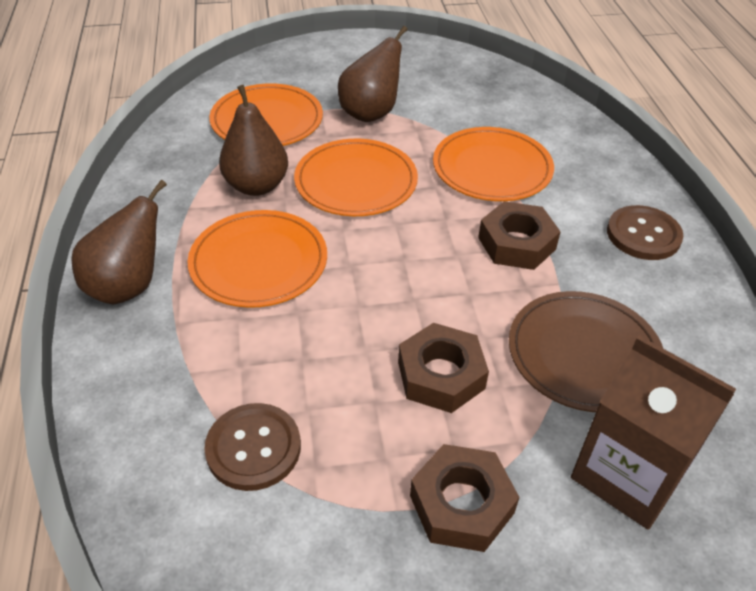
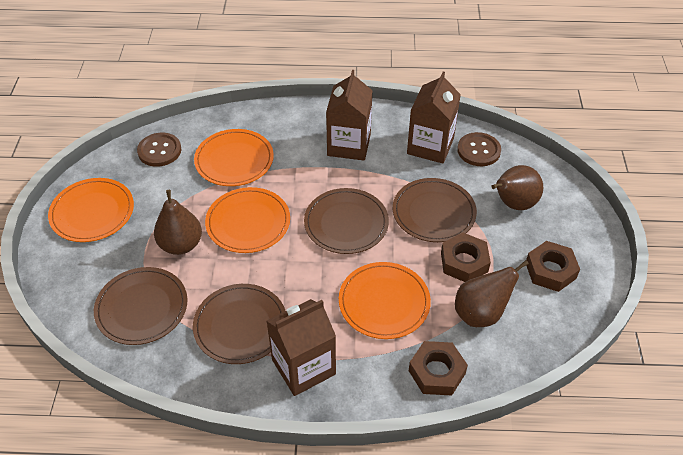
brown carton: 1 -> 3
brown plate: 1 -> 4

